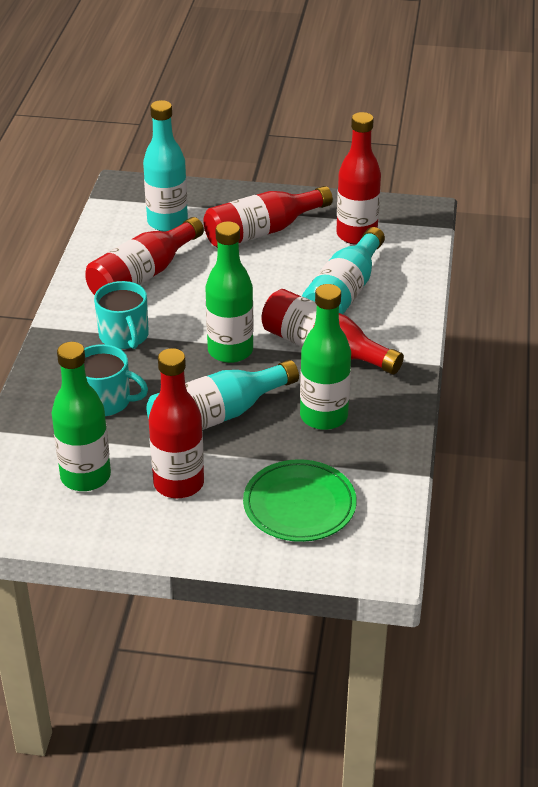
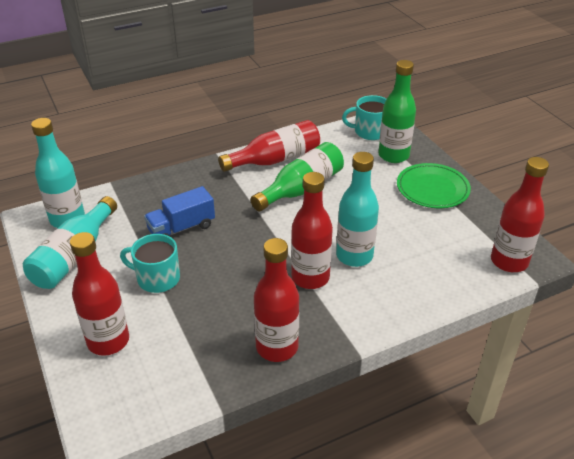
blue truck: 0 -> 1
green bottle: 3 -> 2

